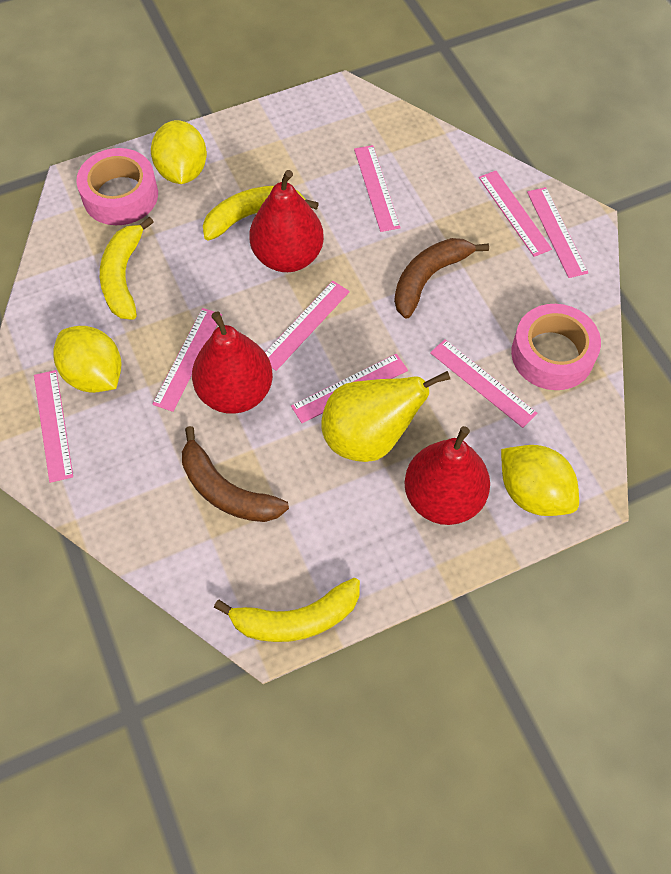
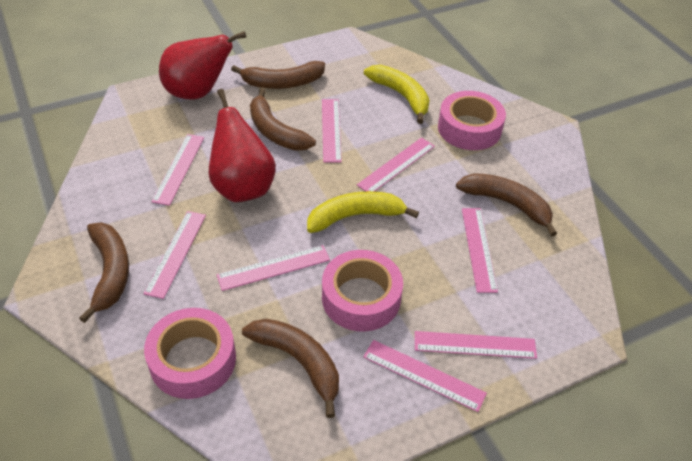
brown banana: 2 -> 5
pink tape: 2 -> 3
red pear: 3 -> 2
yellow banana: 3 -> 2
yellow lemon: 3 -> 0
yellow pear: 1 -> 0

